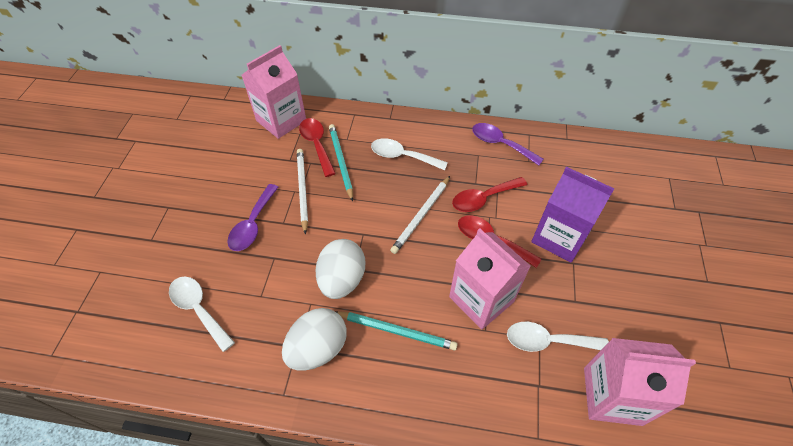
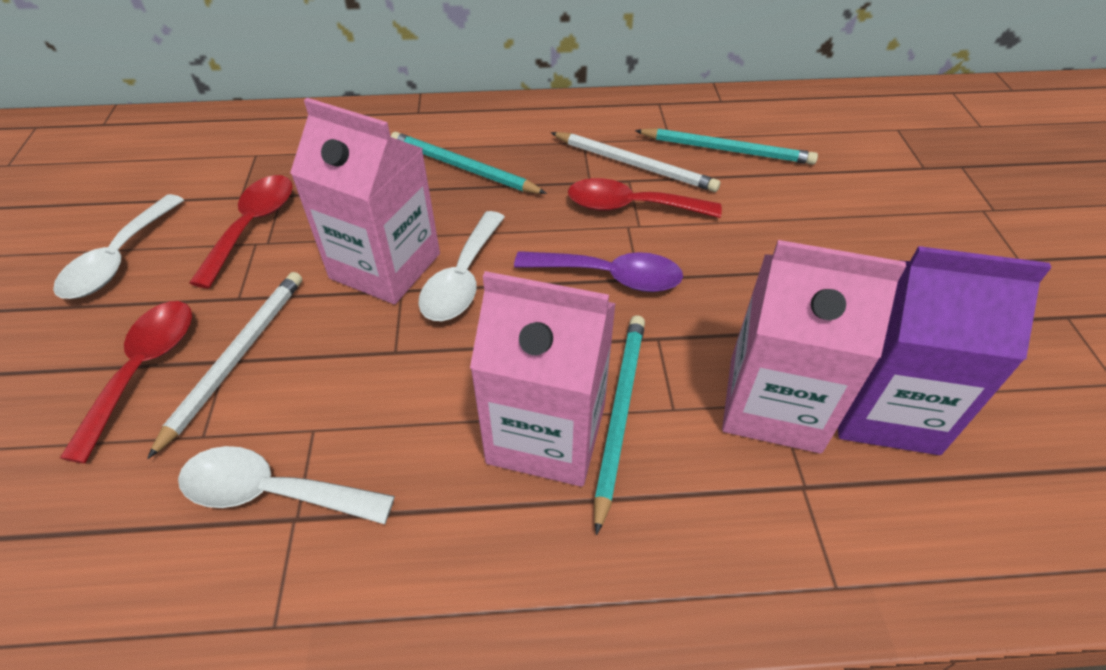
purple spoon: 2 -> 1
turquoise pencil: 2 -> 3
white egg: 2 -> 0

